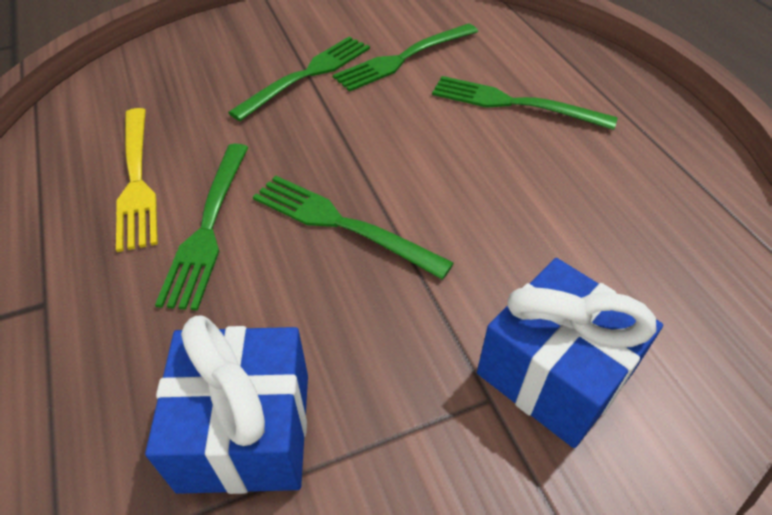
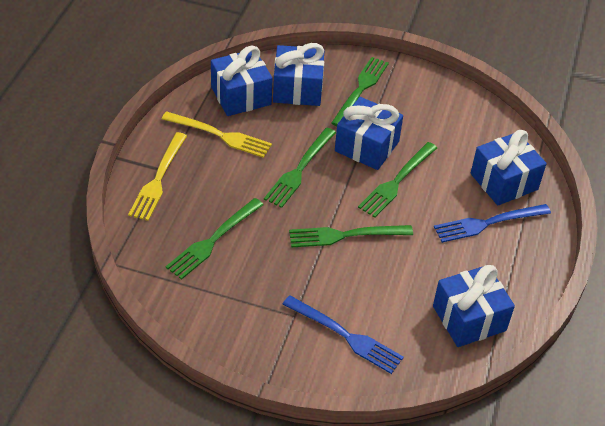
blue fork: 0 -> 2
blue gift: 2 -> 5
yellow fork: 1 -> 2

